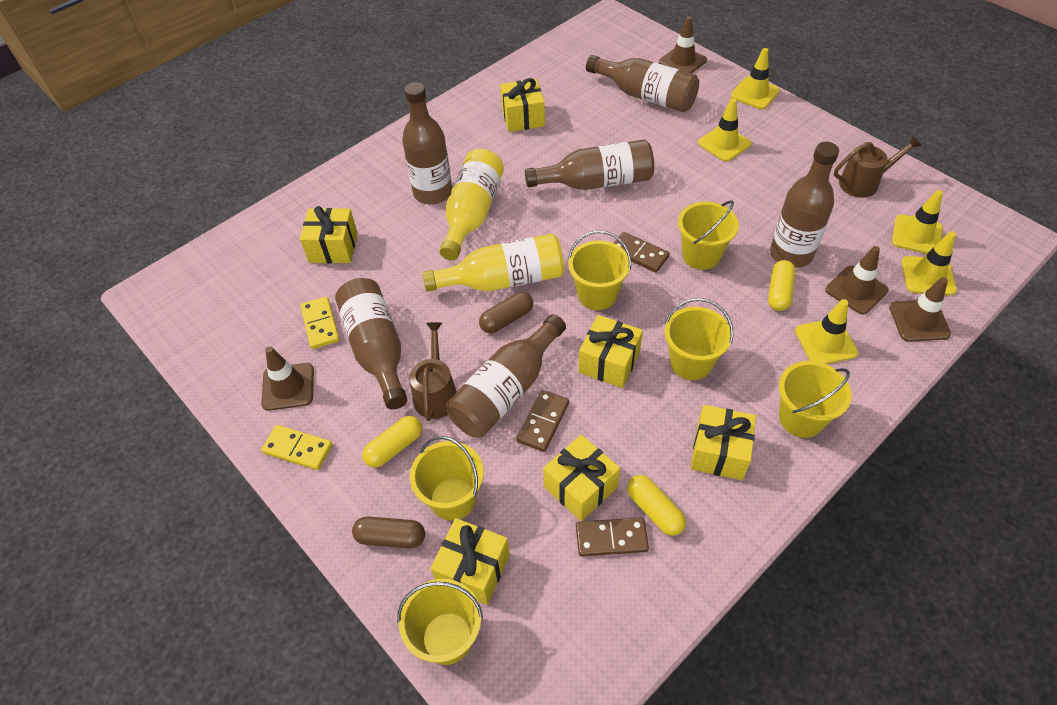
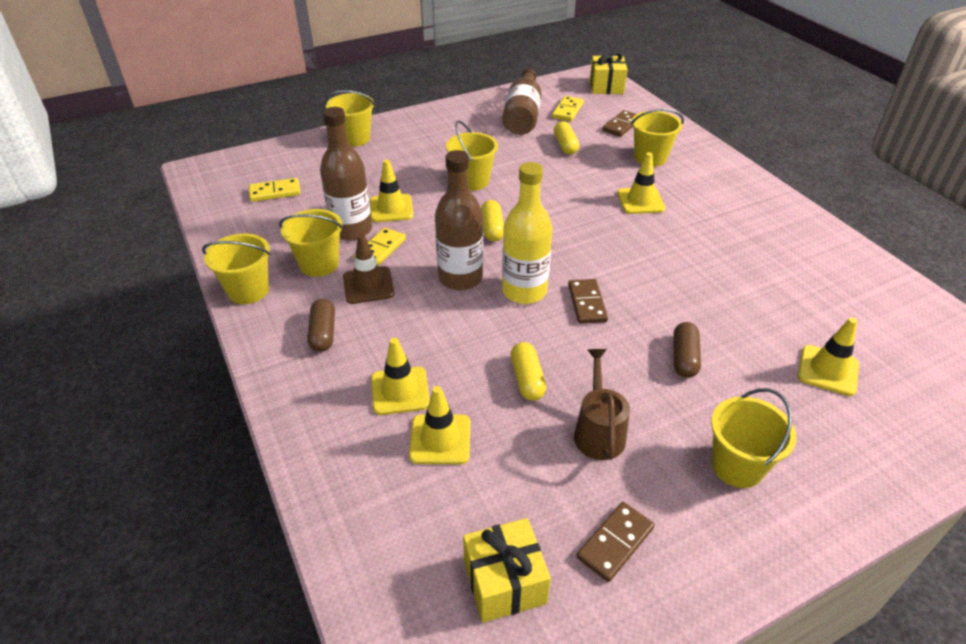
brown bottle: 6 -> 3
brown traffic cone: 4 -> 1
brown watering can: 2 -> 1
yellow bottle: 2 -> 1
yellow domino: 2 -> 3
yellow gift: 6 -> 2

